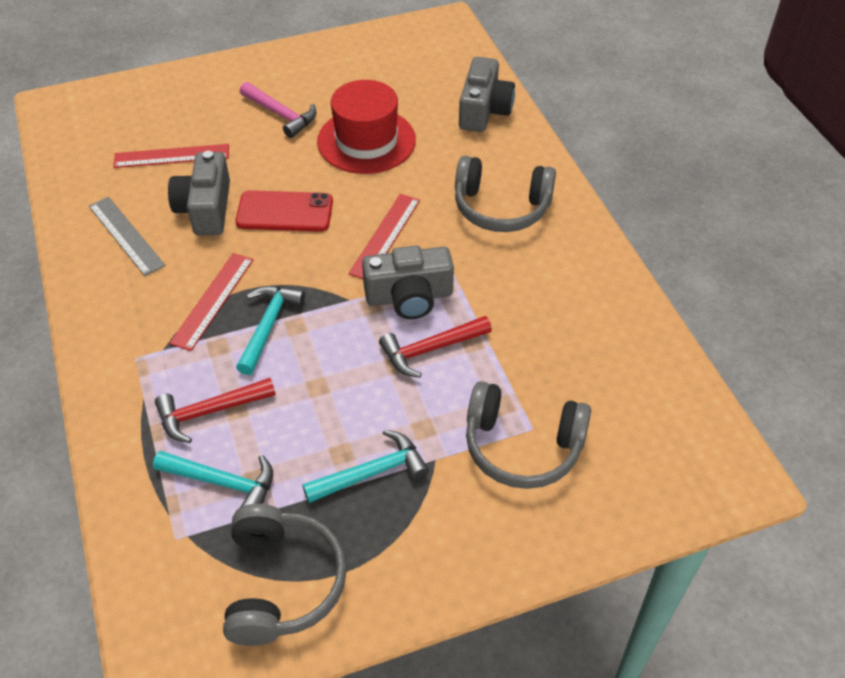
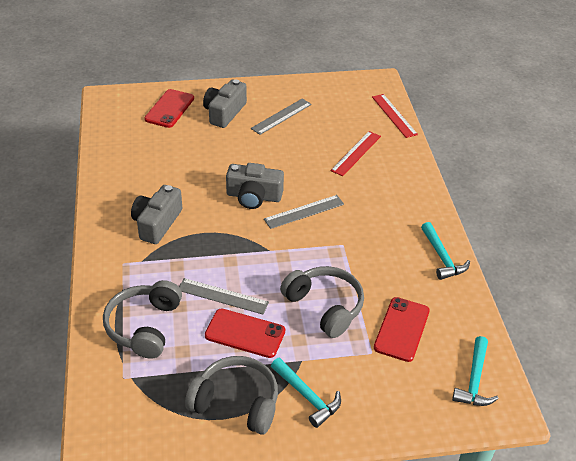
grey ruler: 1 -> 3
pink hammer: 1 -> 0
red hammer: 2 -> 0
red hat: 1 -> 0
red phone: 1 -> 3
red ruler: 3 -> 2

